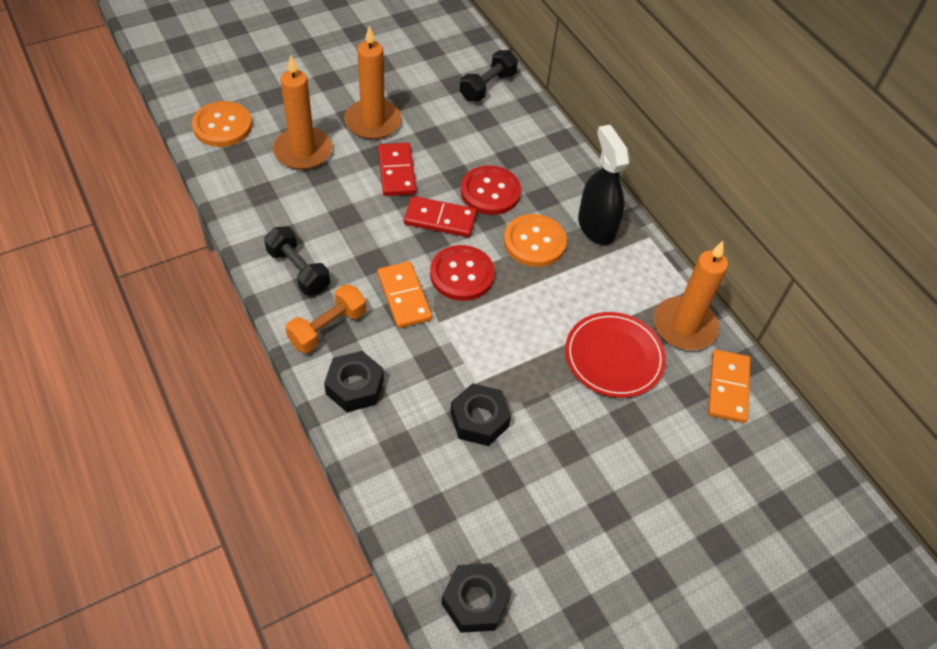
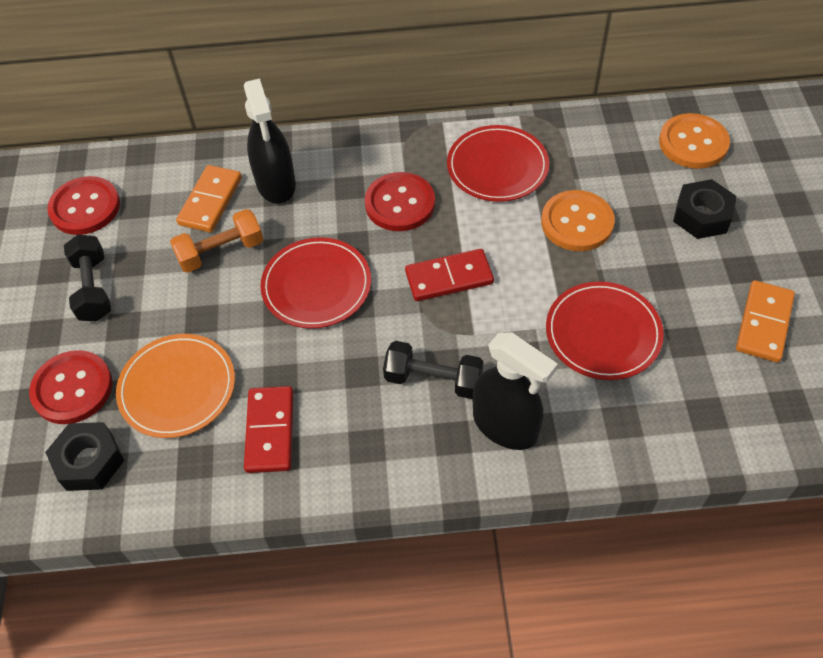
black nut: 3 -> 2
black spray bottle: 1 -> 2
orange candle: 3 -> 0
orange plate: 0 -> 1
red button: 2 -> 3
red plate: 1 -> 3

